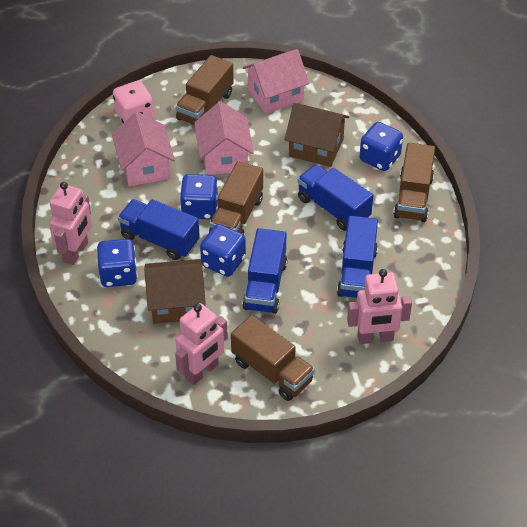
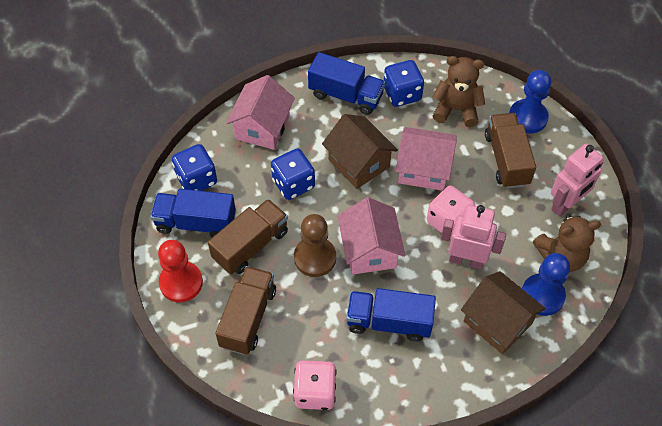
blue dice: 4 -> 3
blue pawn: 0 -> 2
blue truck: 4 -> 3
brown pawn: 0 -> 1
brown teddy bear: 0 -> 2
brown truck: 4 -> 3
pink dice: 1 -> 2
pink robot: 3 -> 2
red pawn: 0 -> 1

